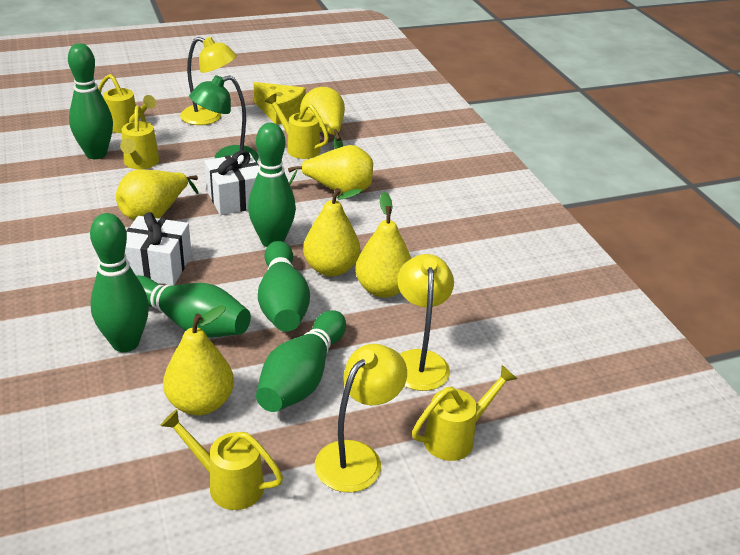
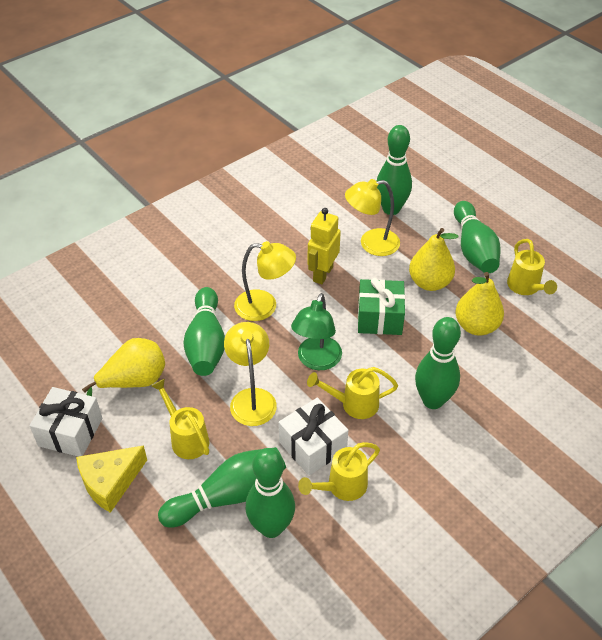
green gift: 0 -> 1
yellow pear: 6 -> 3
yellow robot: 0 -> 1
yellow watering can: 5 -> 4

